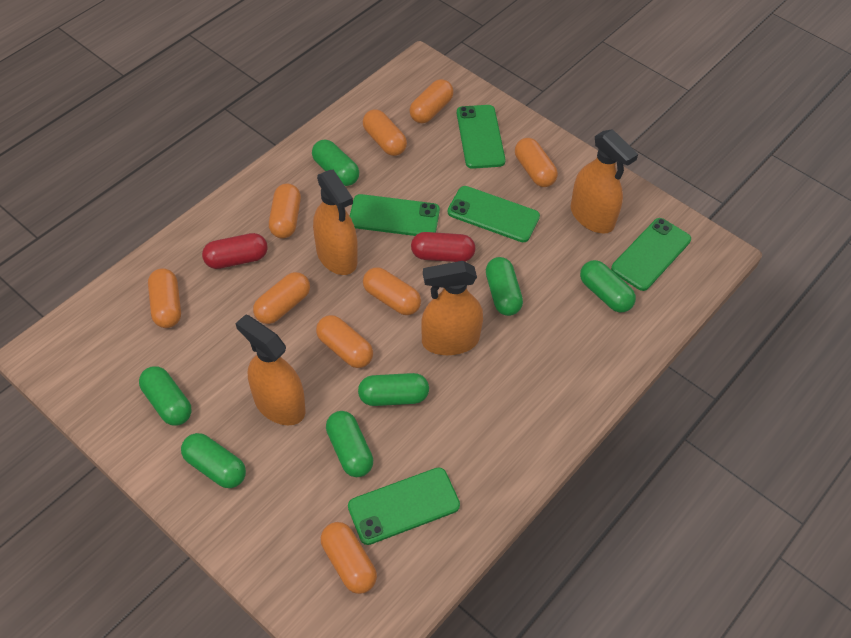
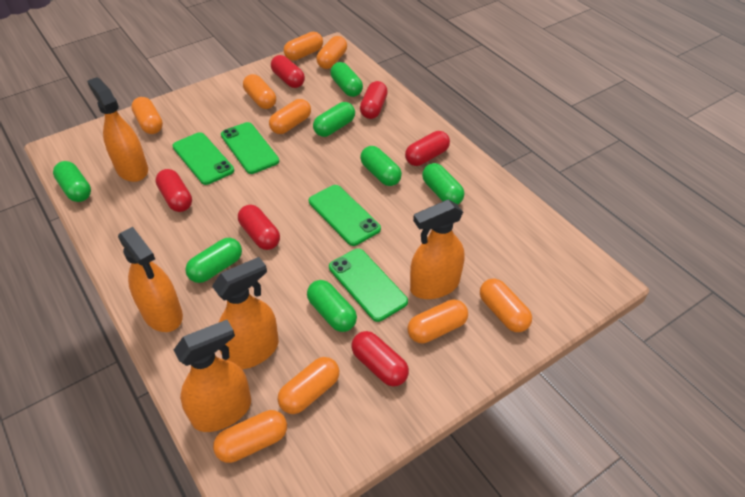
green phone: 5 -> 4
orange spray bottle: 4 -> 5
red capsule: 2 -> 6

